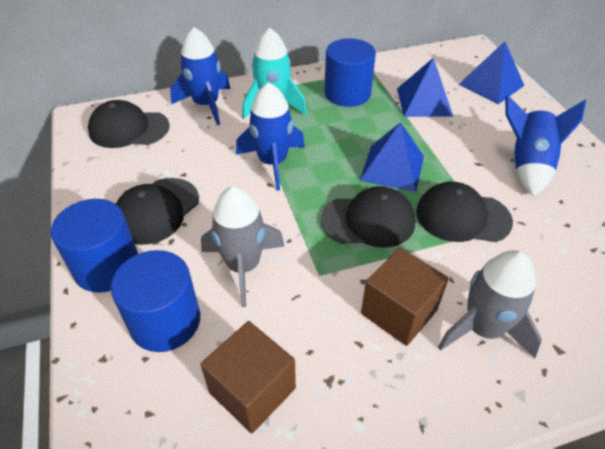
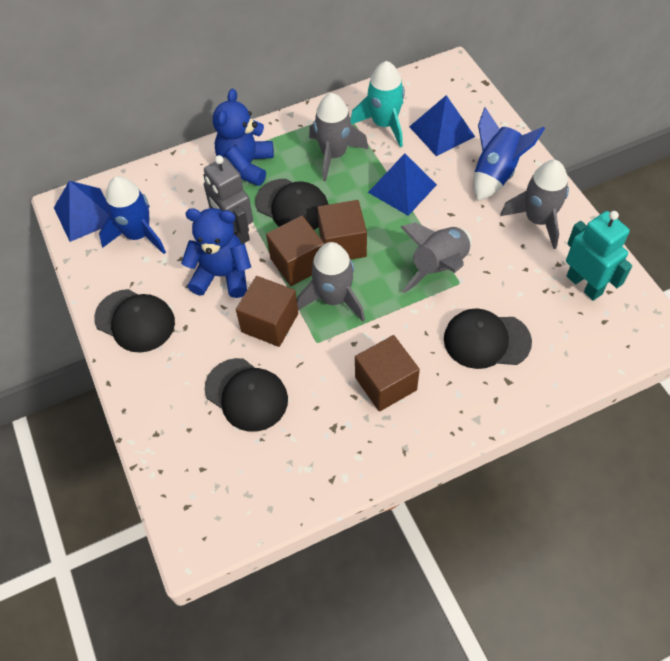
blue cylinder: 3 -> 0
blue rocket: 3 -> 2
blue teddy bear: 0 -> 2
brown cube: 2 -> 4
grey robot: 0 -> 1
grey rocket: 2 -> 4
turquoise robot: 0 -> 1

